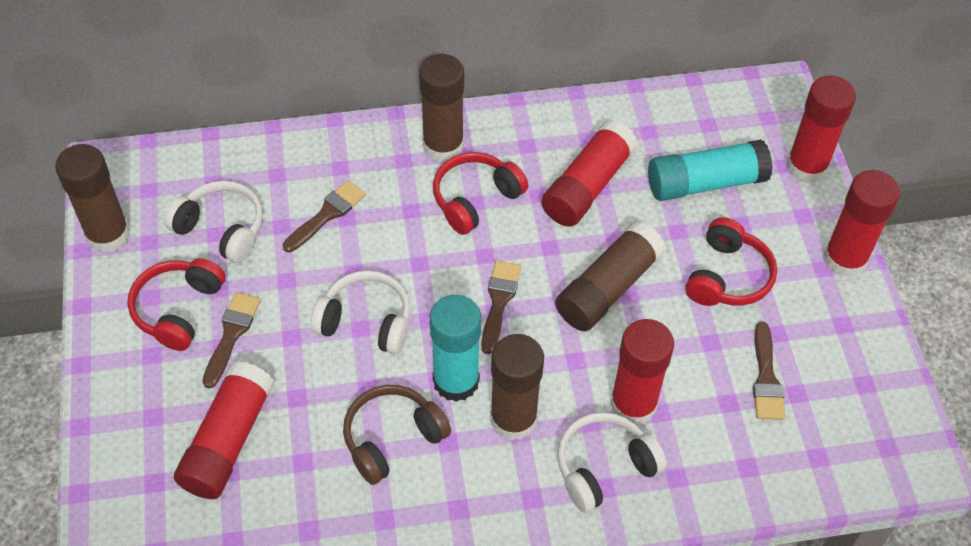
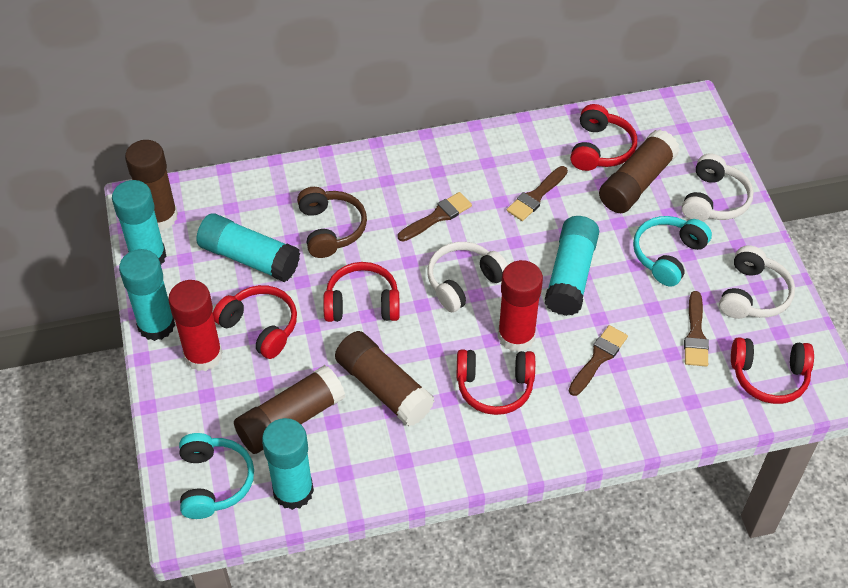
red glue stick: 5 -> 2
red headphones: 3 -> 5
turquoise glue stick: 2 -> 5
turquoise headphones: 0 -> 2

